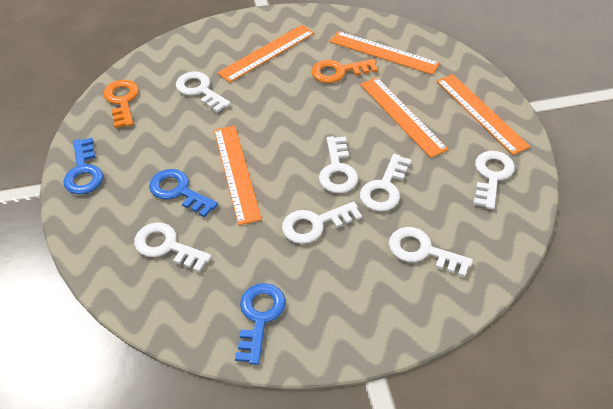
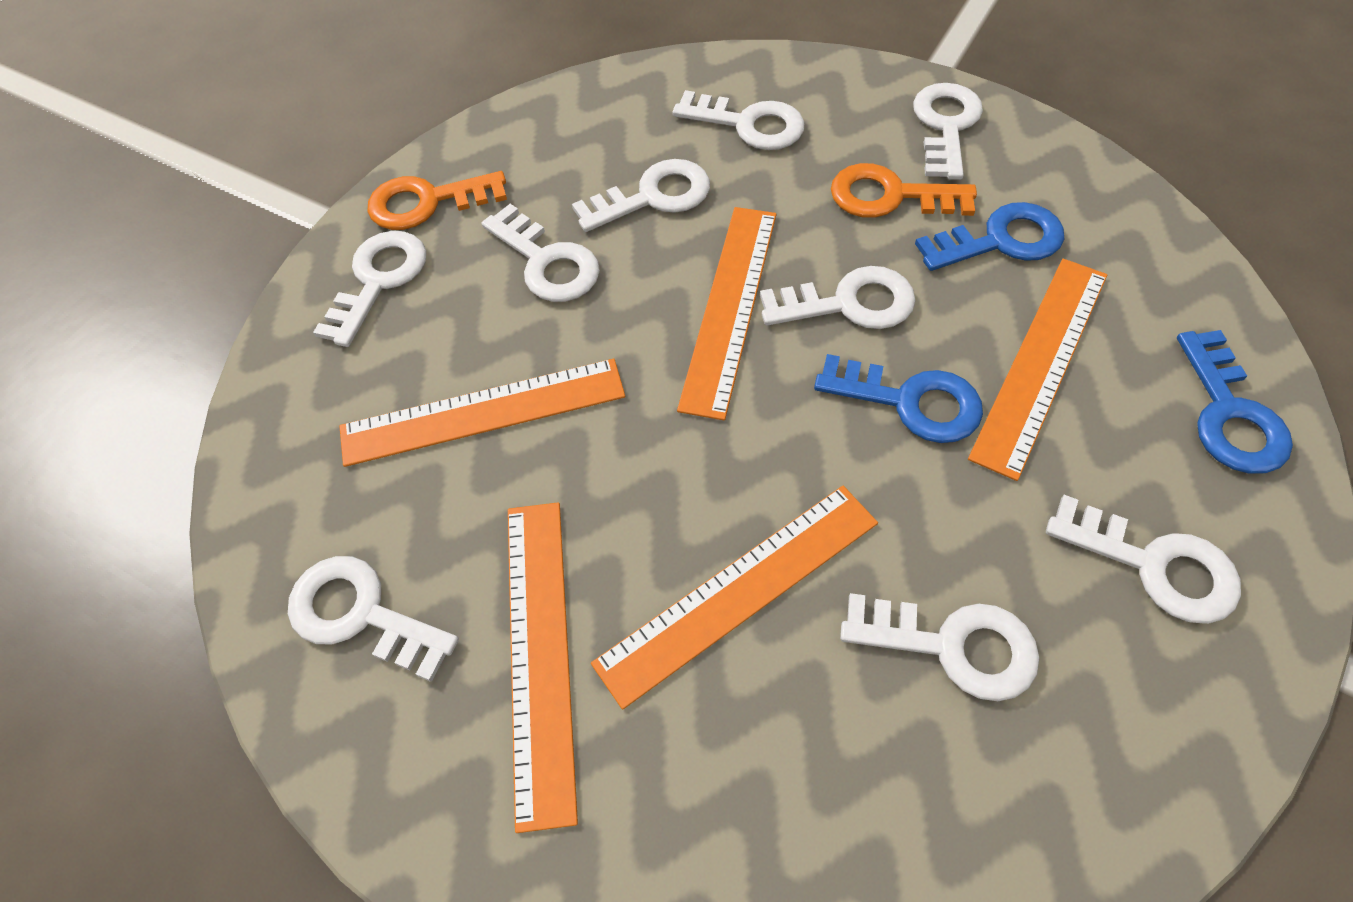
white key: 7 -> 9

